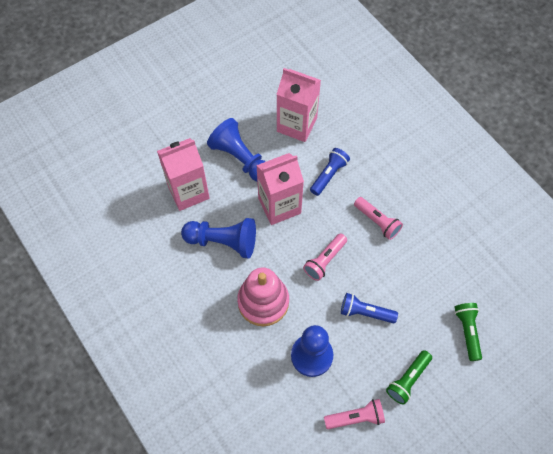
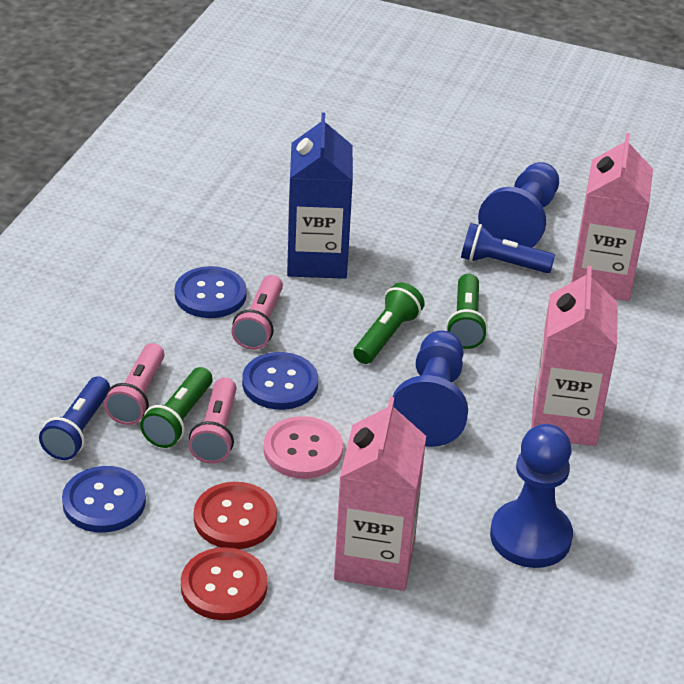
blue button: 0 -> 3
blue carton: 0 -> 1
green flashlight: 2 -> 3
pink button: 0 -> 1
pink stacking toy: 1 -> 0
red button: 0 -> 2

